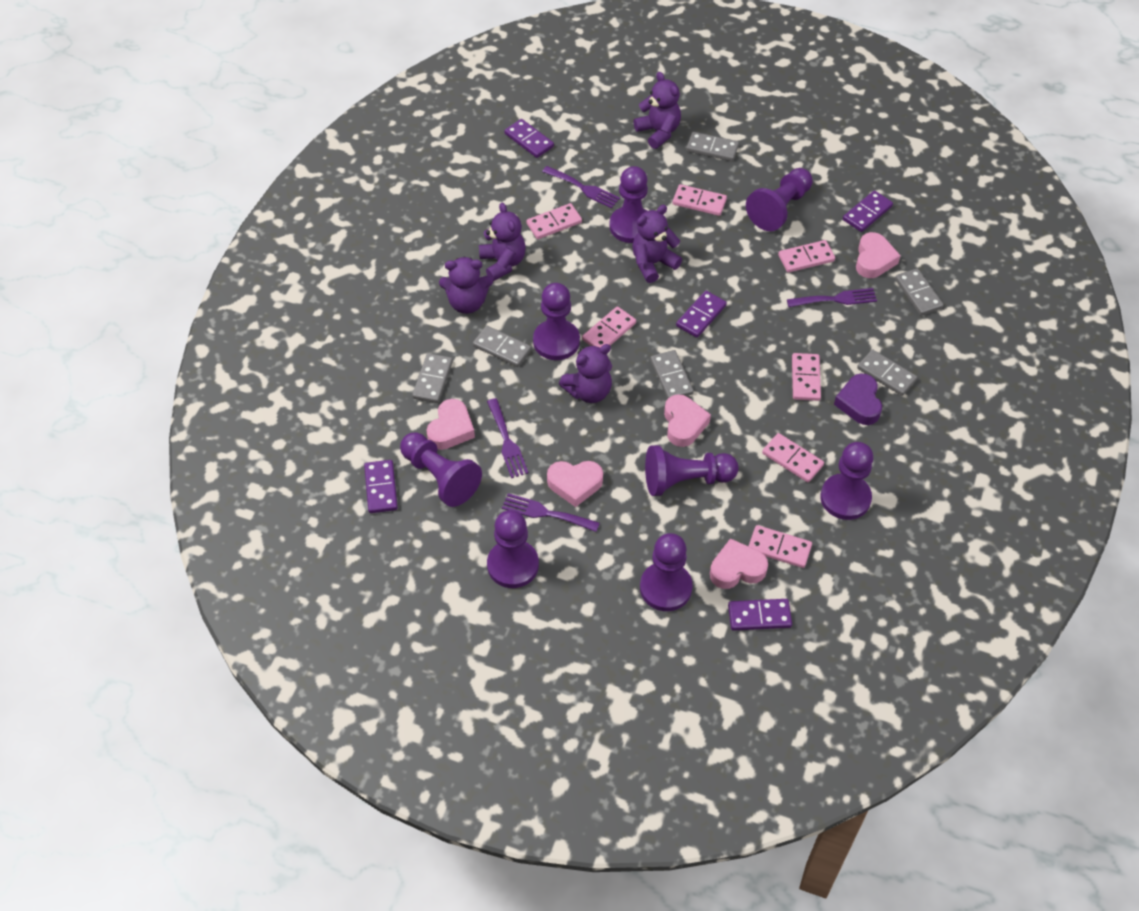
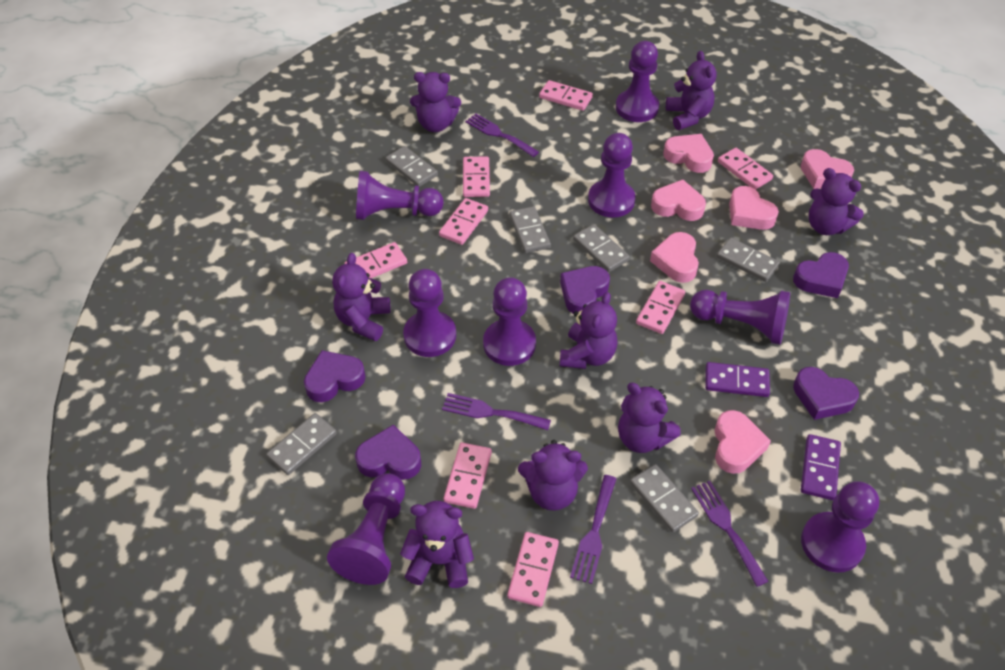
pink domino: 7 -> 8
pink heart: 5 -> 6
purple domino: 5 -> 2
purple heart: 1 -> 5
purple teddy bear: 5 -> 8

